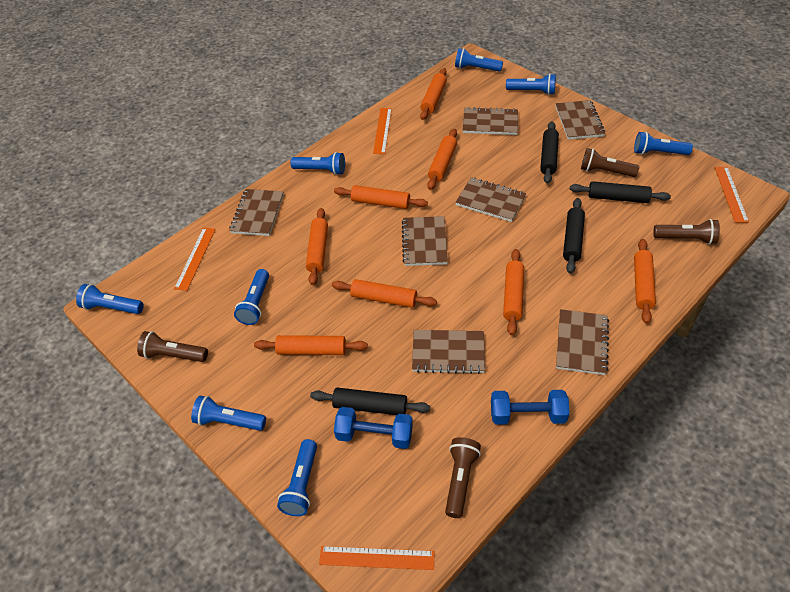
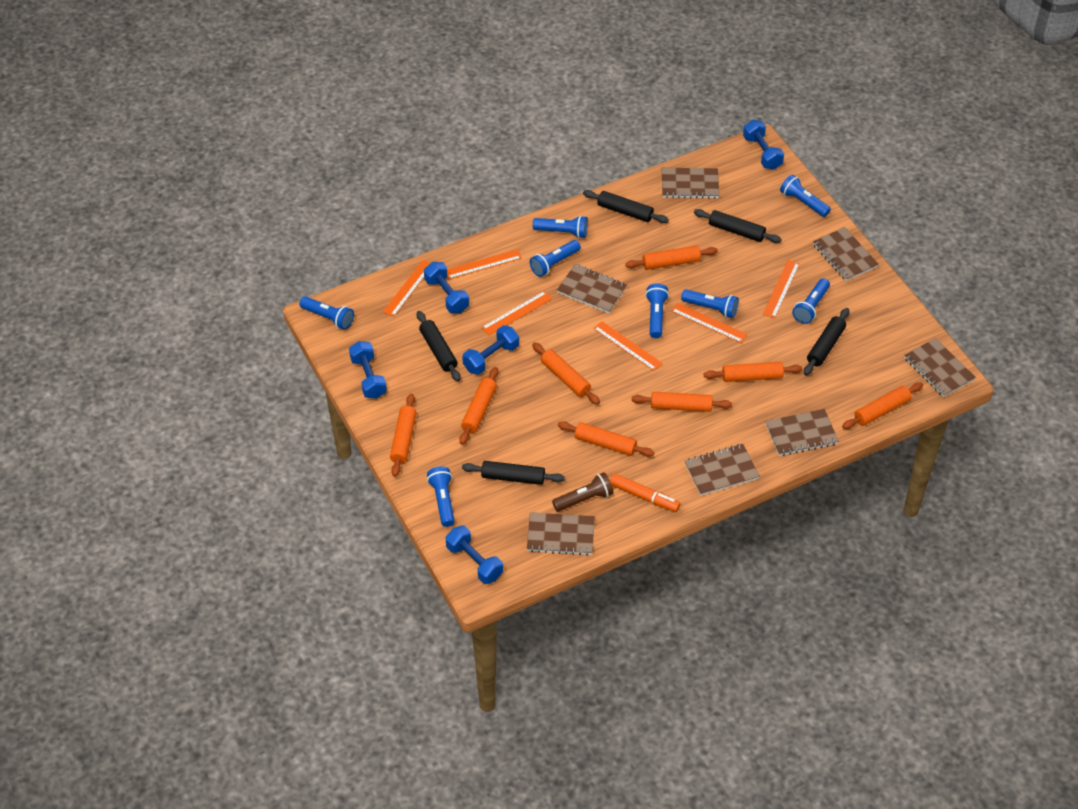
black rolling pin: 4 -> 5
blue dumbbell: 2 -> 5
brown flashlight: 4 -> 1
orange marker: 0 -> 1
orange ruler: 4 -> 6

